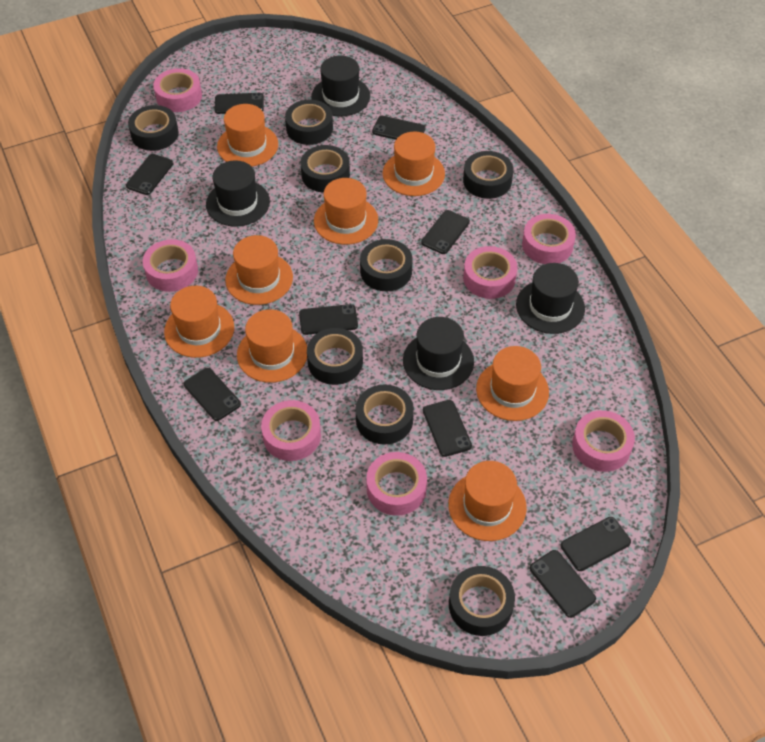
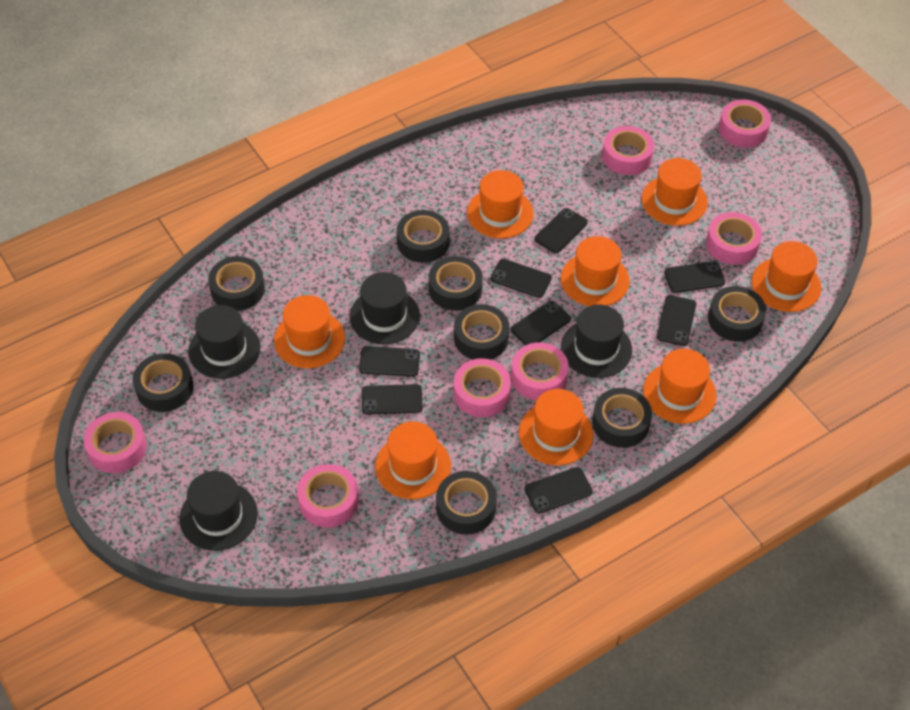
black phone: 9 -> 8

